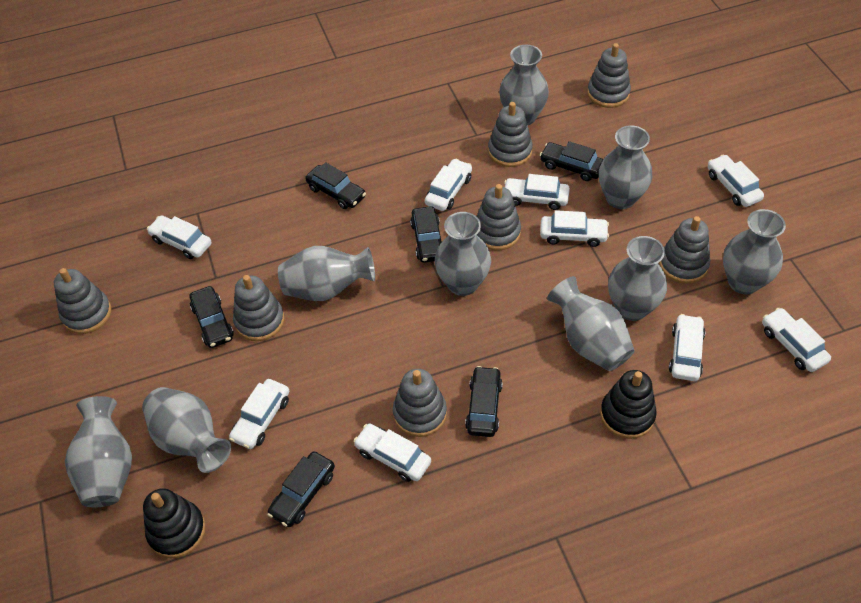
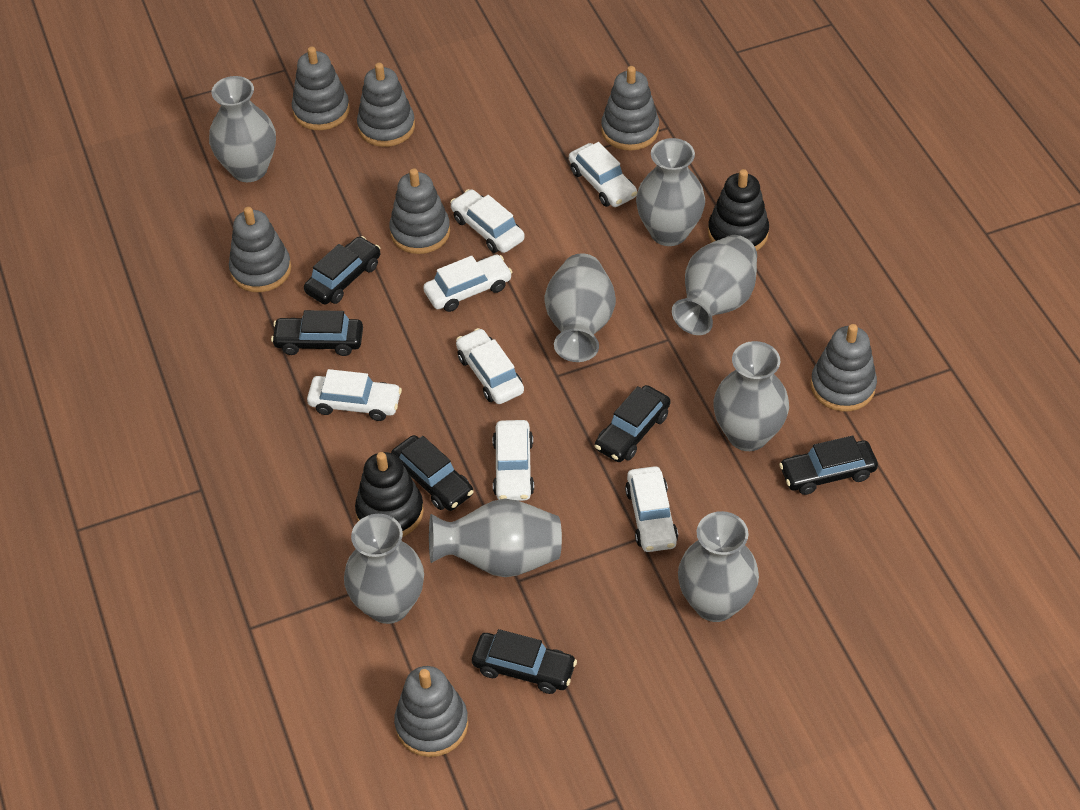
grey vase: 9 -> 8
white car: 9 -> 7

